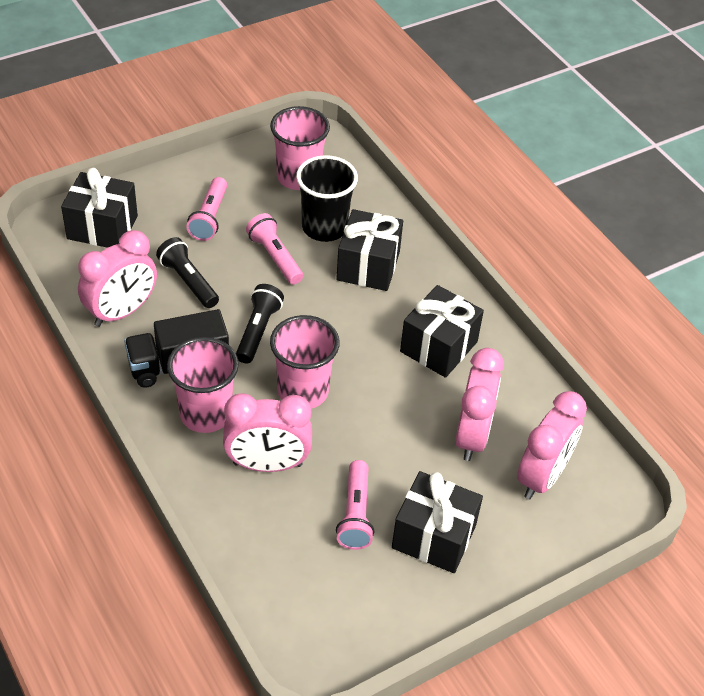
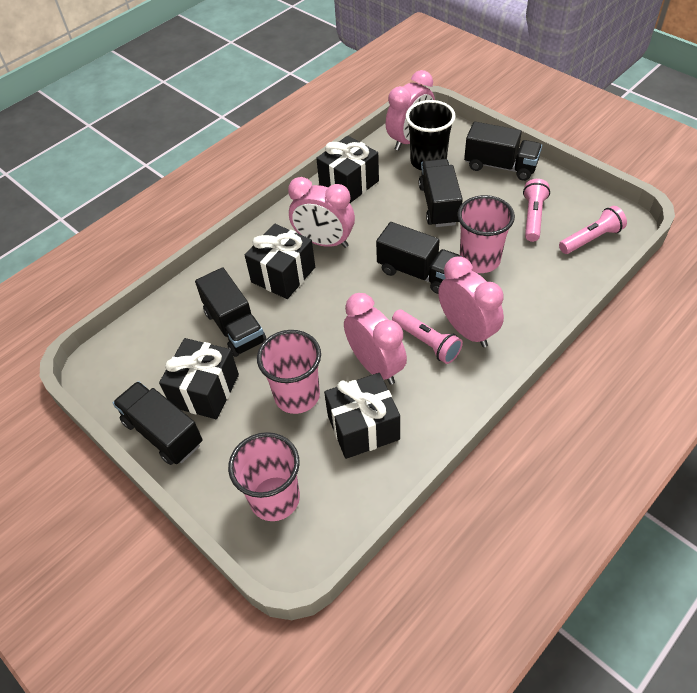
black flashlight: 2 -> 0
black truck: 1 -> 5

